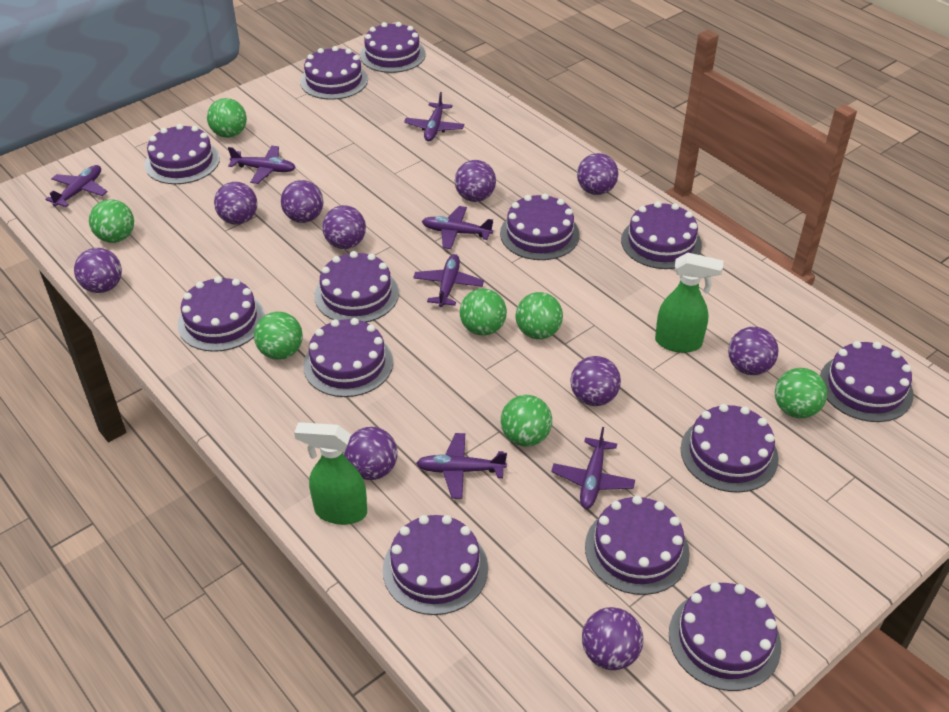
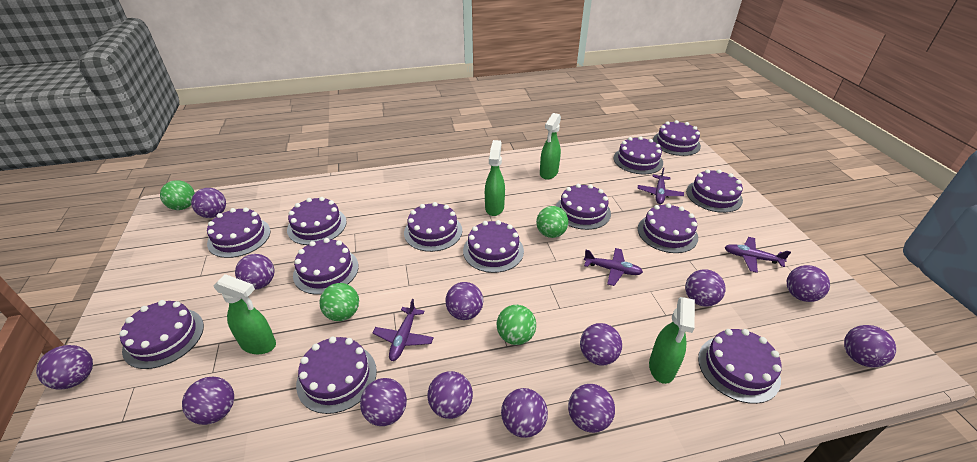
green ball: 7 -> 4
green spray bottle: 2 -> 4
purple ball: 10 -> 13
purple plane: 7 -> 4

